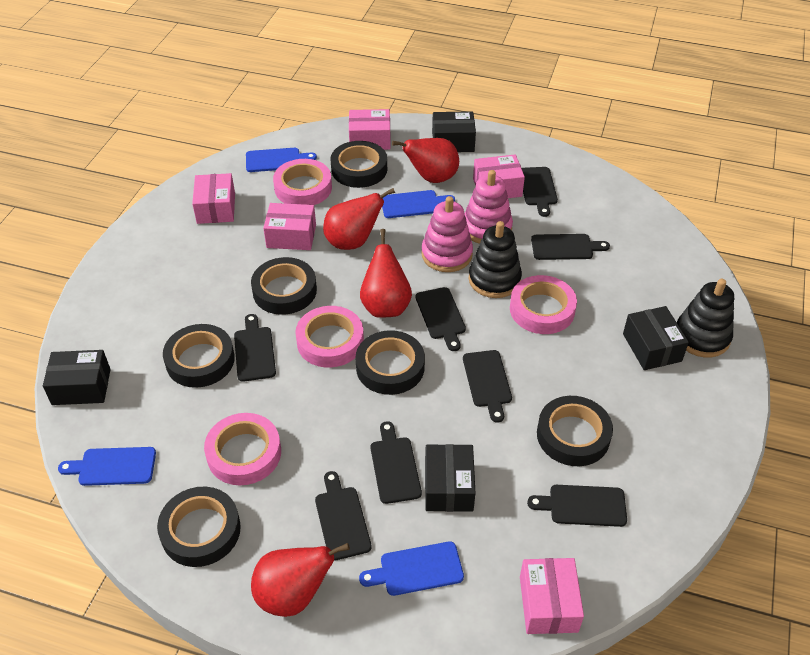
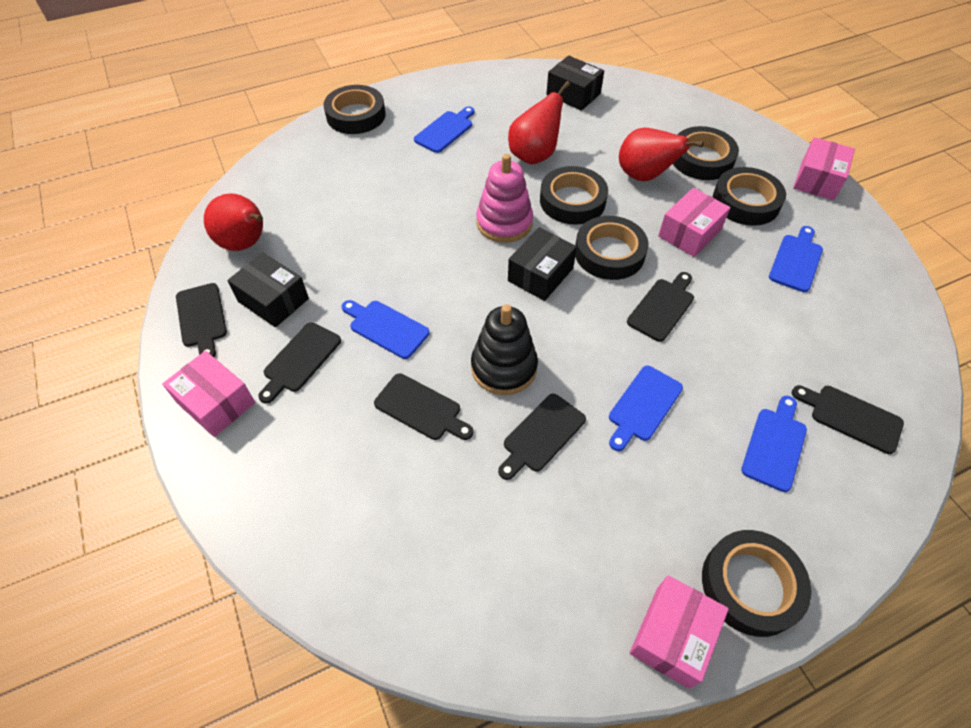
black box: 4 -> 3
black cutting board: 8 -> 6
black stacking toy: 2 -> 1
blue cutting board: 4 -> 5
pink box: 5 -> 4
pink stacking toy: 2 -> 1
pink tape: 4 -> 0
red pear: 4 -> 3

